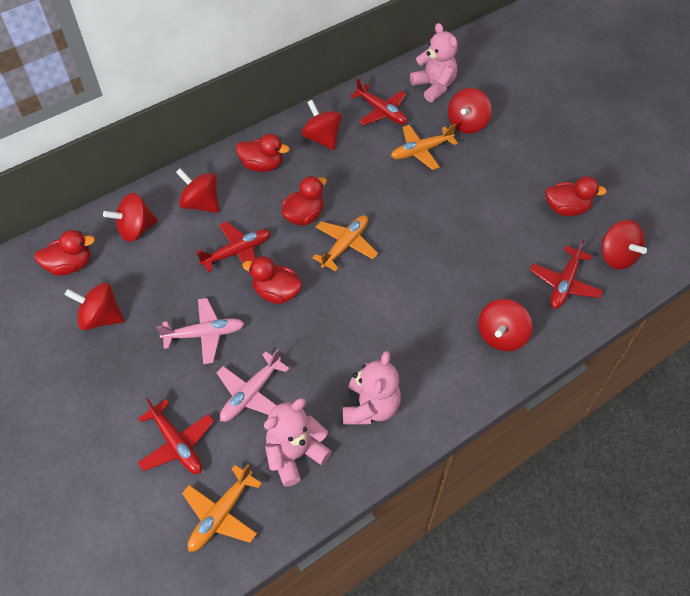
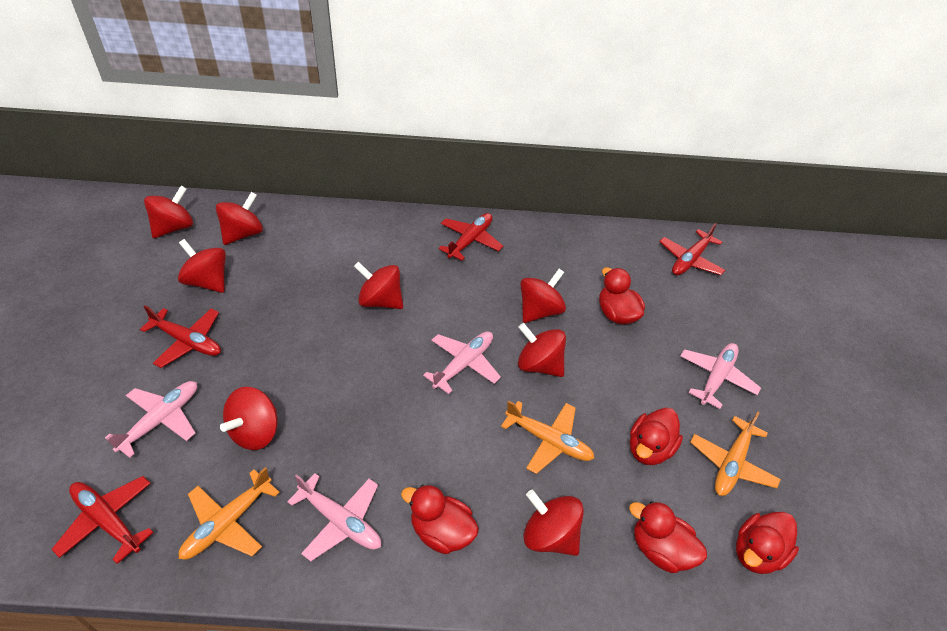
pink plane: 2 -> 4
pink teddy bear: 3 -> 0
red spinning top: 7 -> 8

